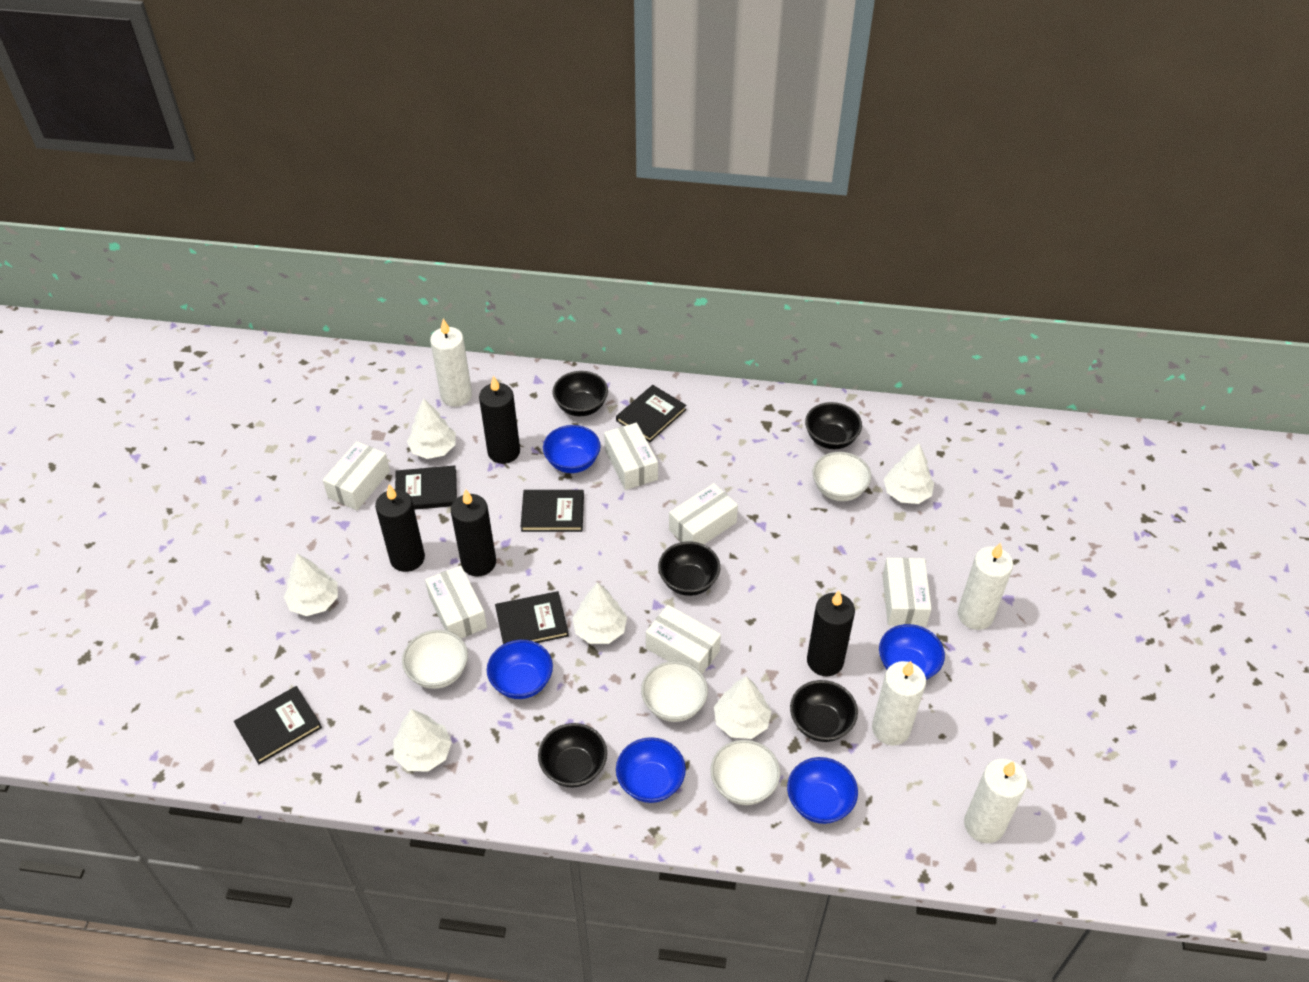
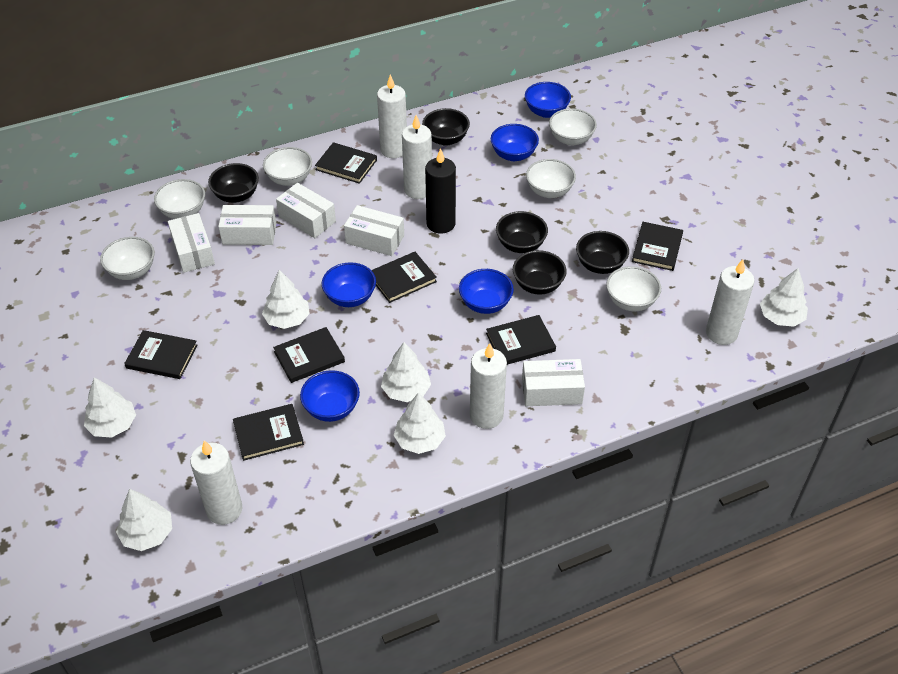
black book: 5 -> 7
black candle: 4 -> 1
white bowl: 4 -> 6
white box: 6 -> 5
white candle: 4 -> 5

